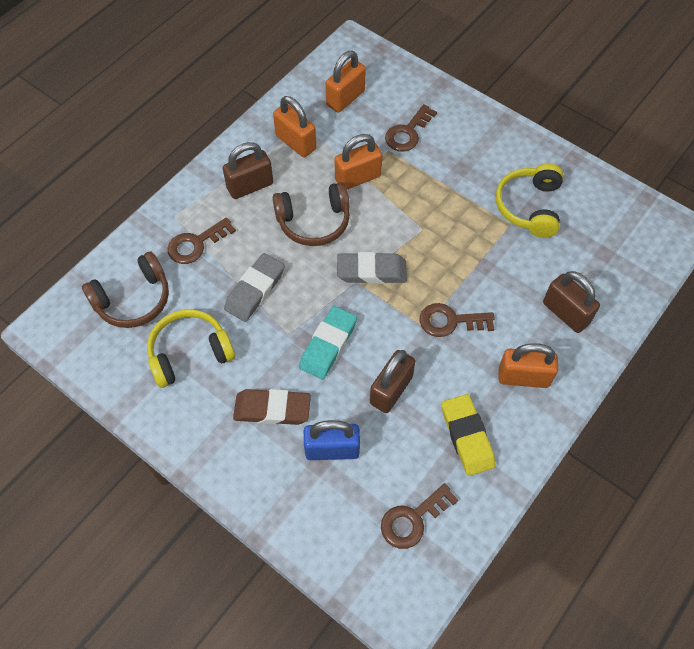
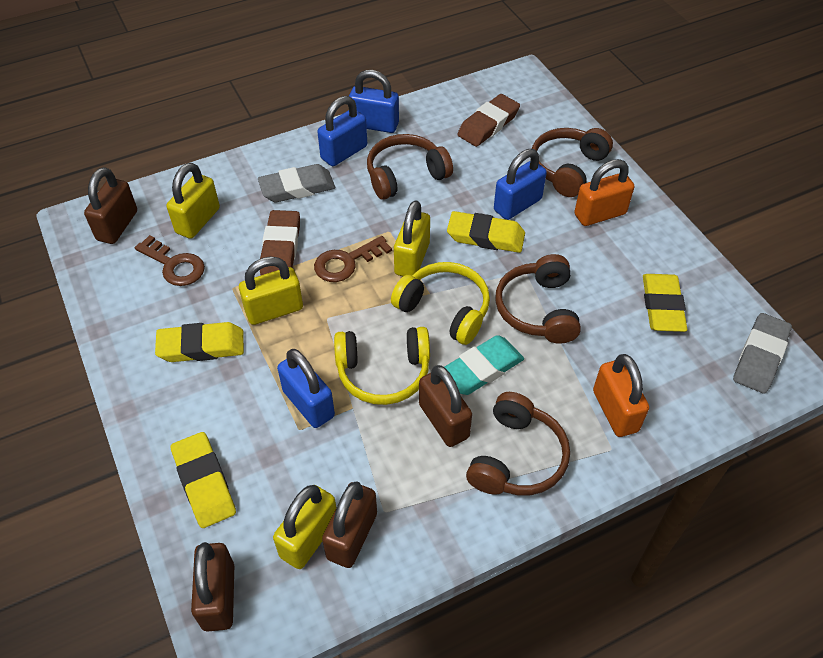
blue padlock: 1 -> 4
brown eraser: 1 -> 2
brown headphones: 2 -> 4
brown key: 4 -> 2
brown padlock: 3 -> 4
orange padlock: 4 -> 2
yellow eraser: 1 -> 4
yellow padlock: 0 -> 4

